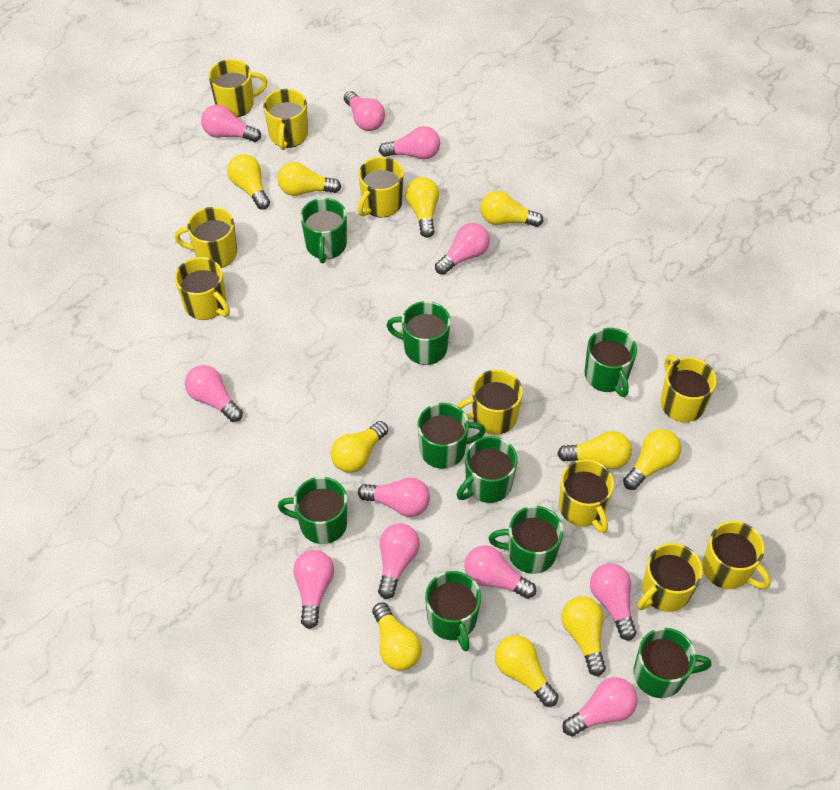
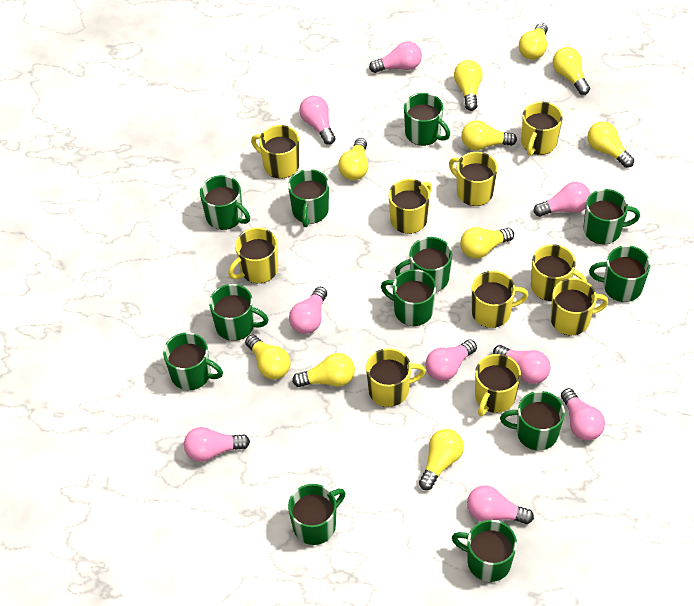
green mug: 9 -> 12
pink light bulb: 11 -> 9

